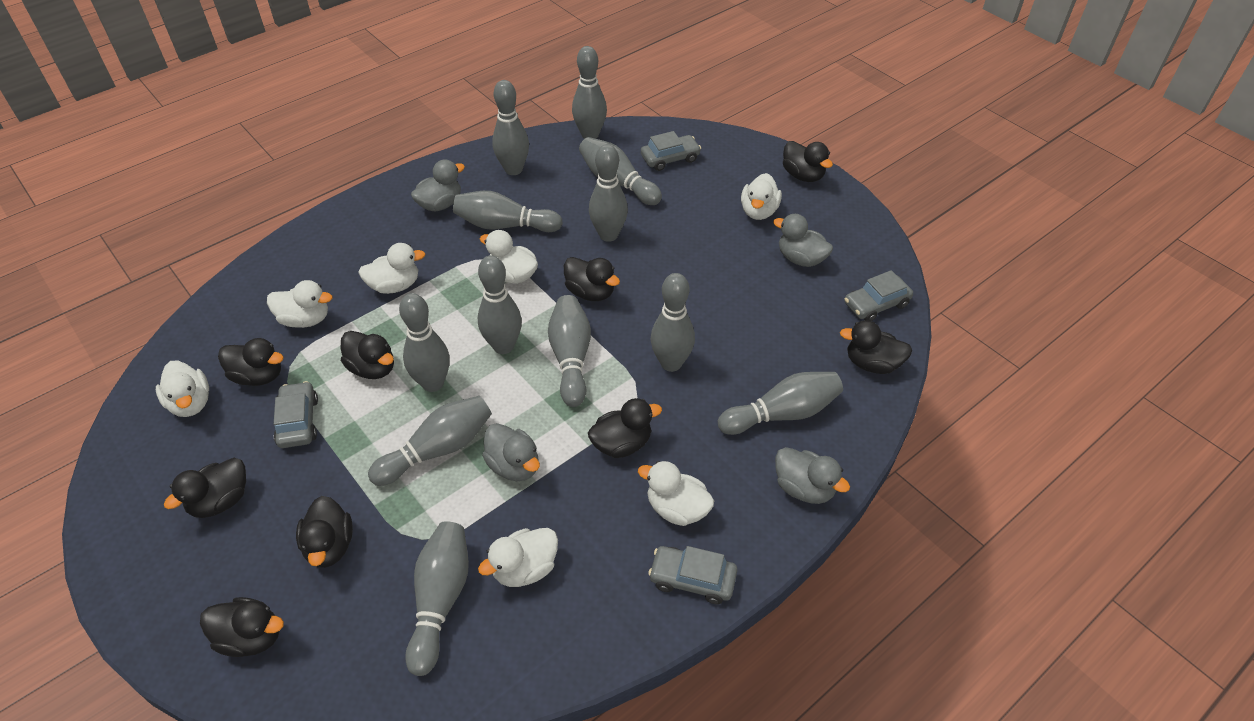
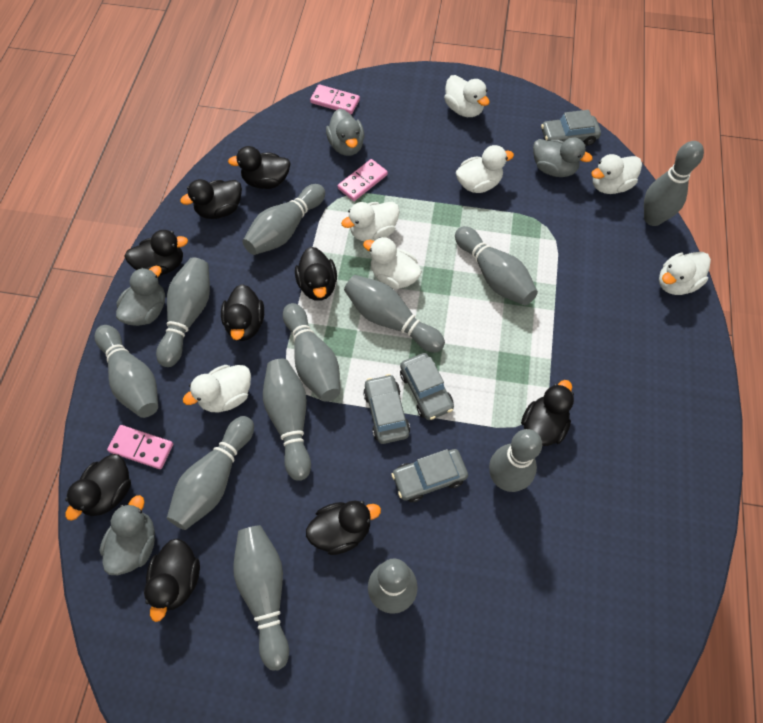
pink domino: 0 -> 3

